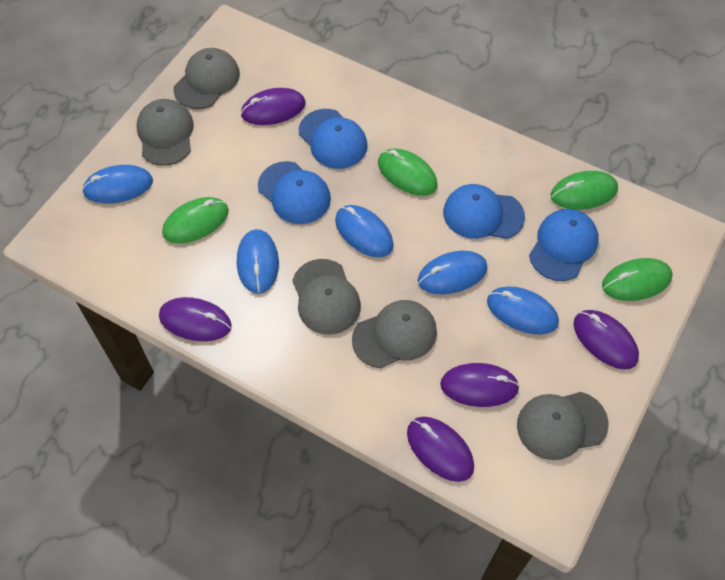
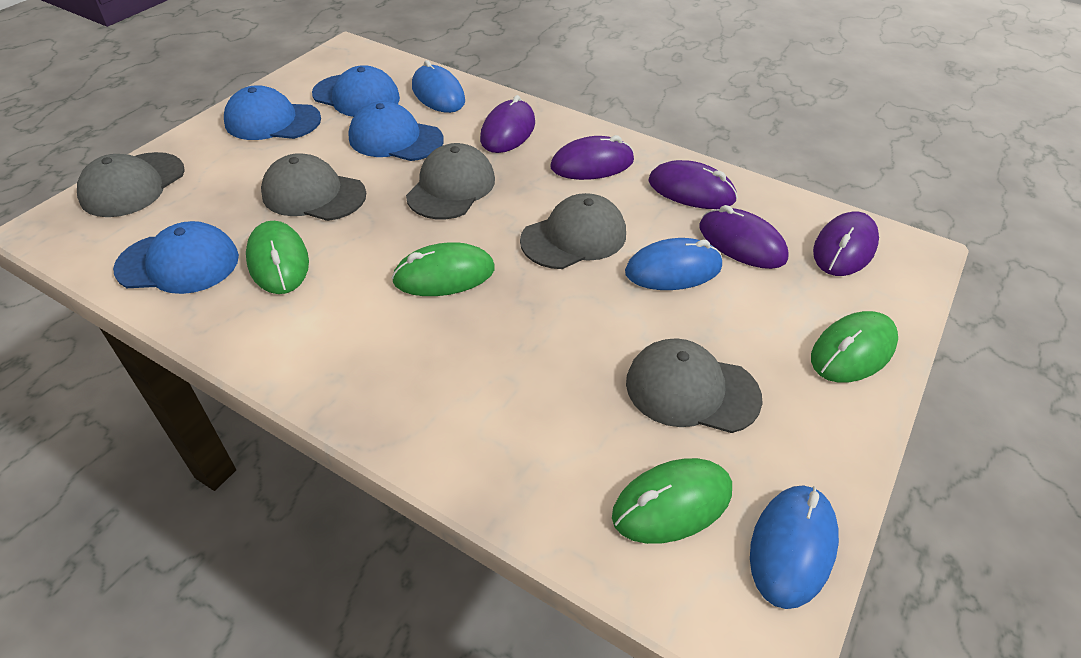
blue mouse: 5 -> 3

